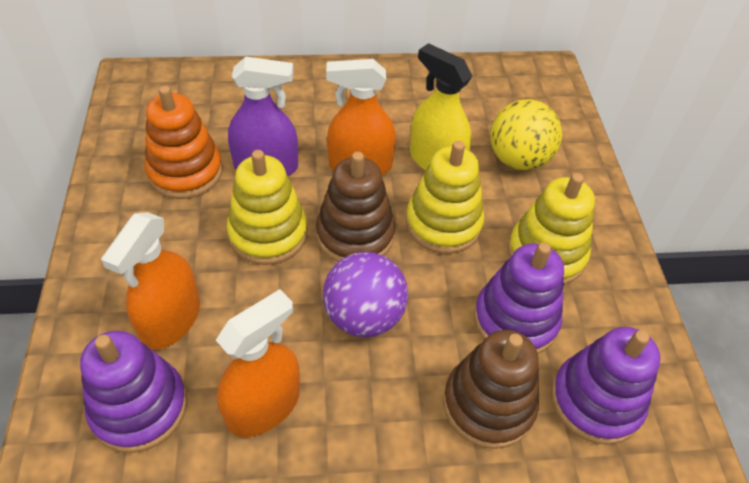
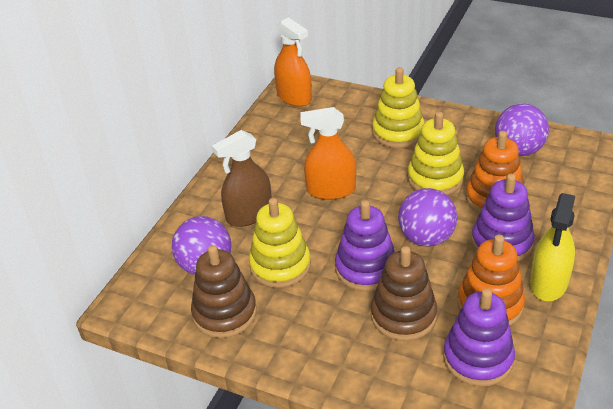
brown spray bottle: 0 -> 1
orange spray bottle: 3 -> 2
orange stacking toy: 1 -> 2
purple ball: 1 -> 3
purple spray bottle: 1 -> 0
yellow ball: 1 -> 0

